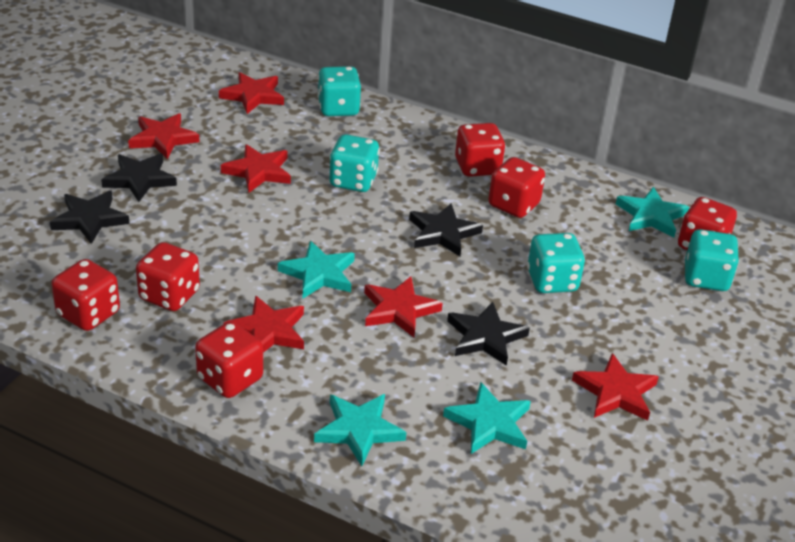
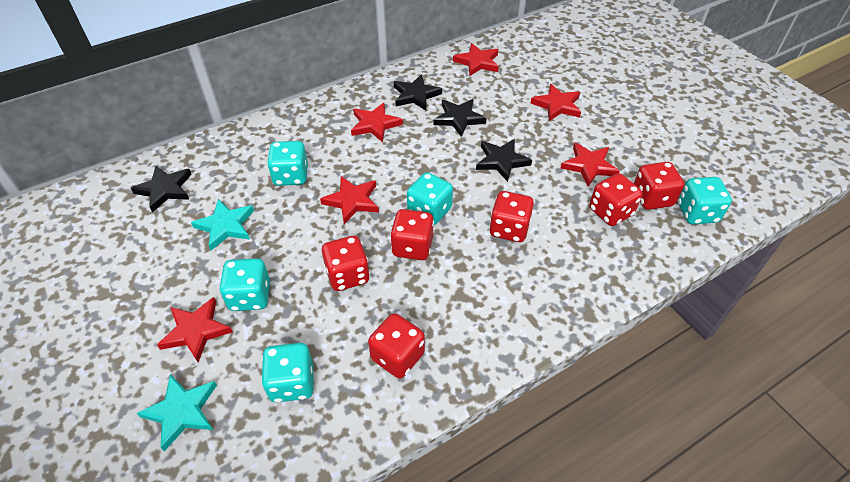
turquoise dice: 4 -> 5
turquoise star: 4 -> 2

